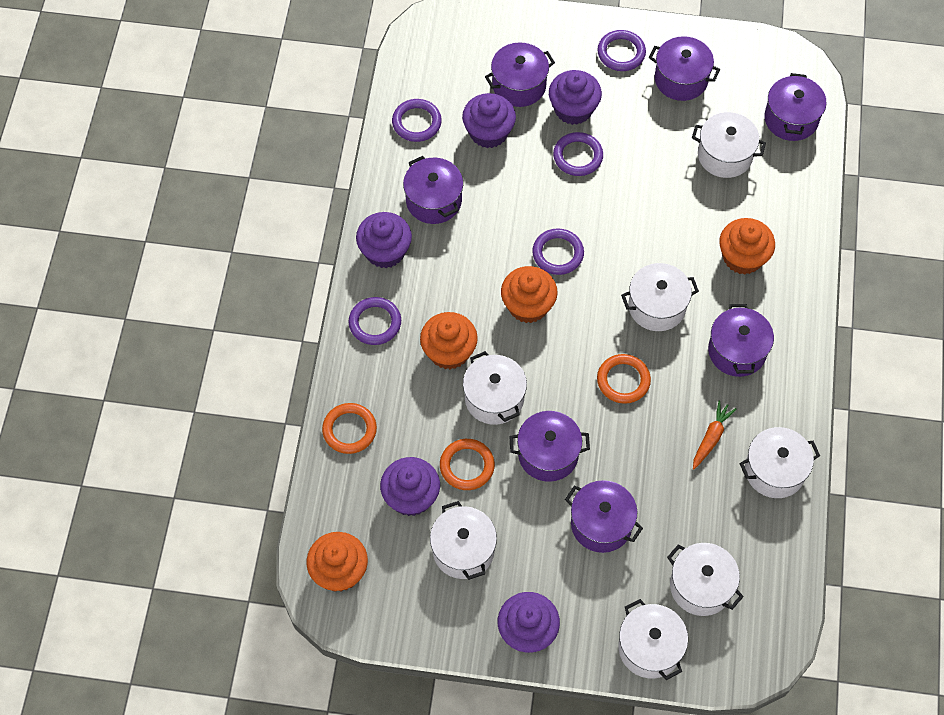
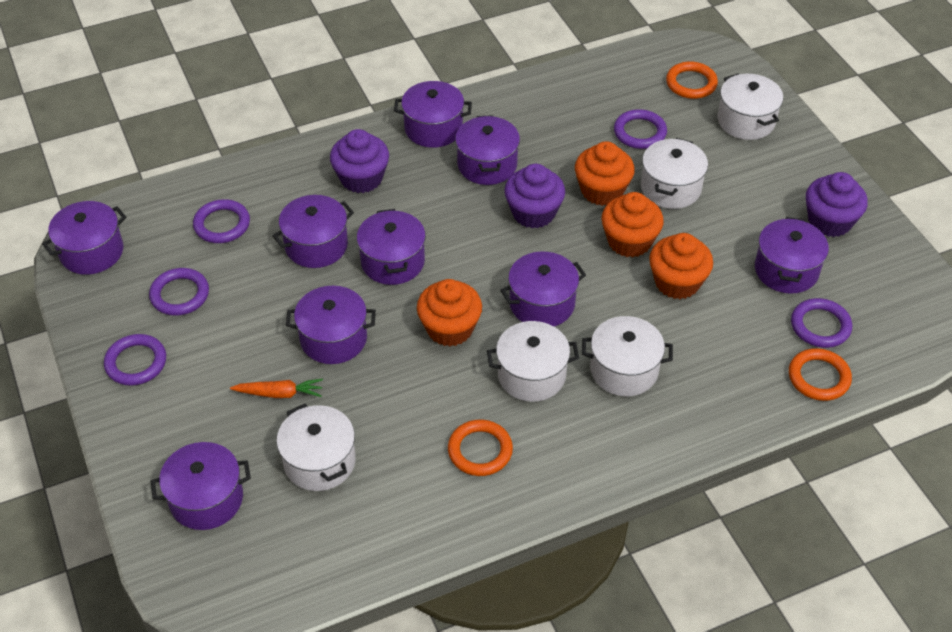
purple cupcake: 5 -> 3
purple pot: 7 -> 9
white pot: 7 -> 5

